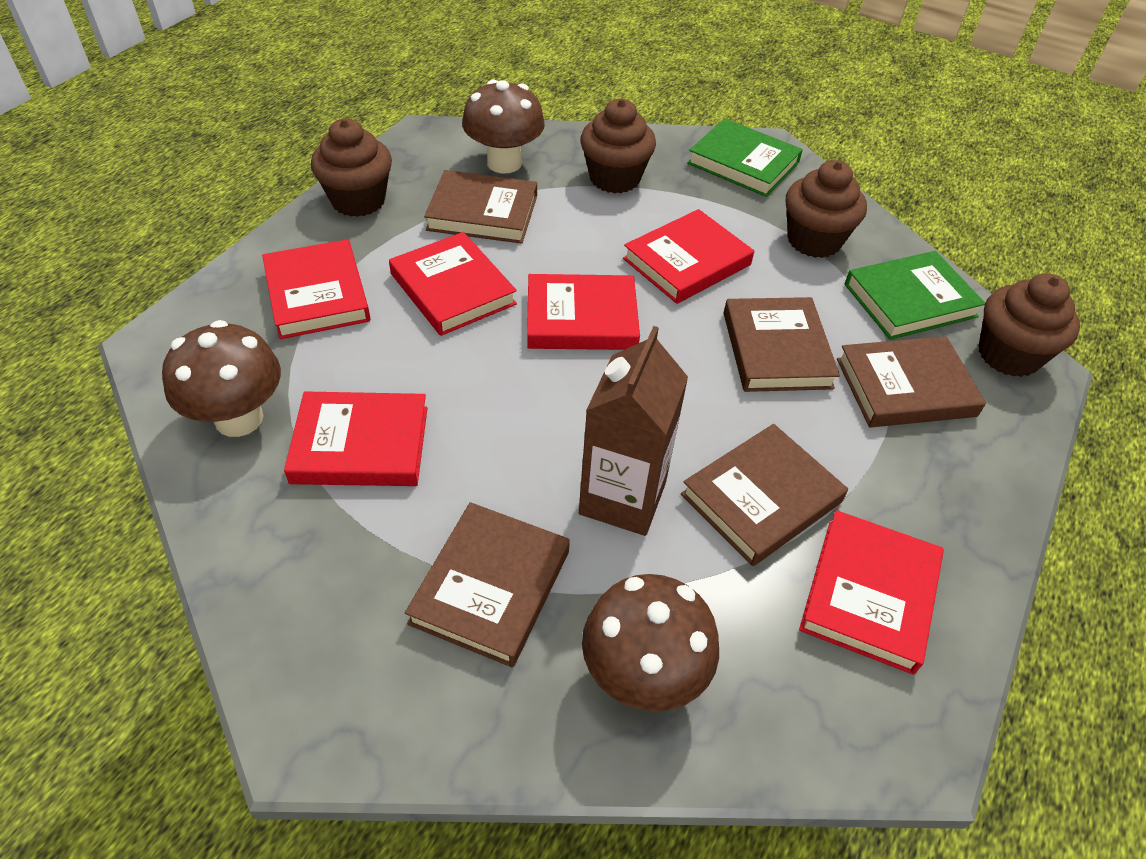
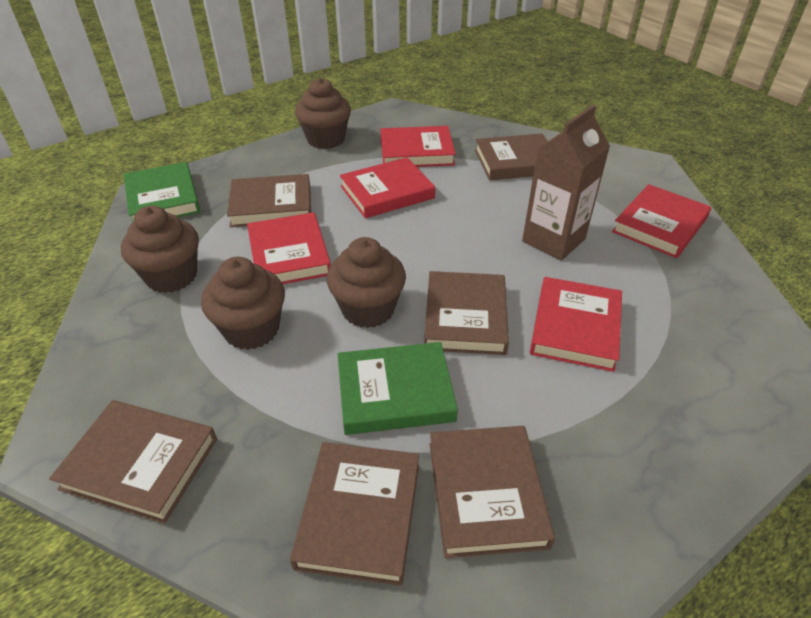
brown book: 5 -> 6
brown mushroom: 3 -> 0
red book: 6 -> 5

